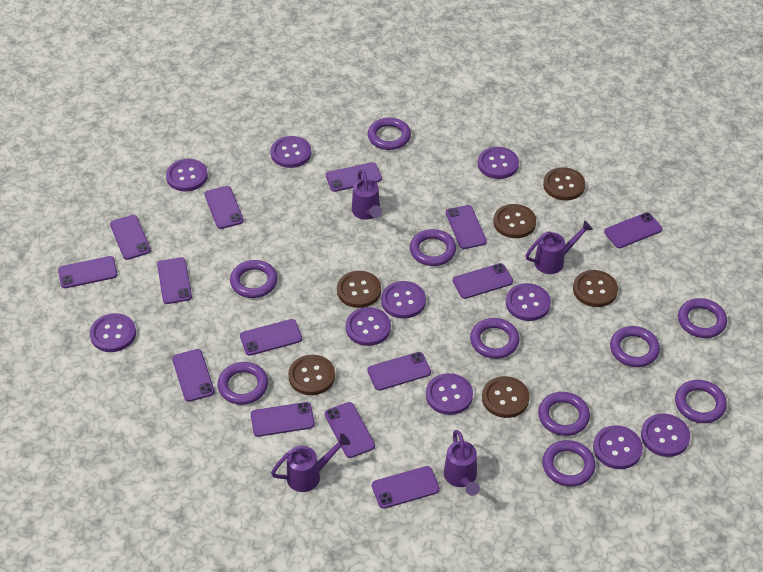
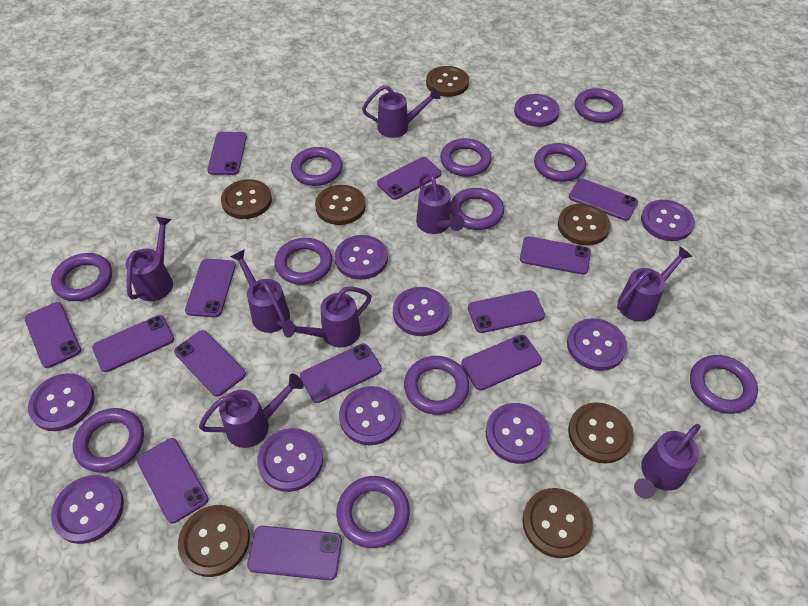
brown button: 6 -> 7
purple phone: 14 -> 13
purple ring: 10 -> 11
purple watering can: 4 -> 8

